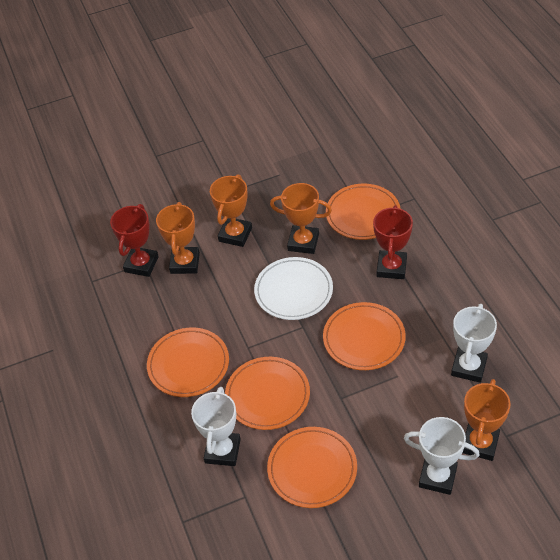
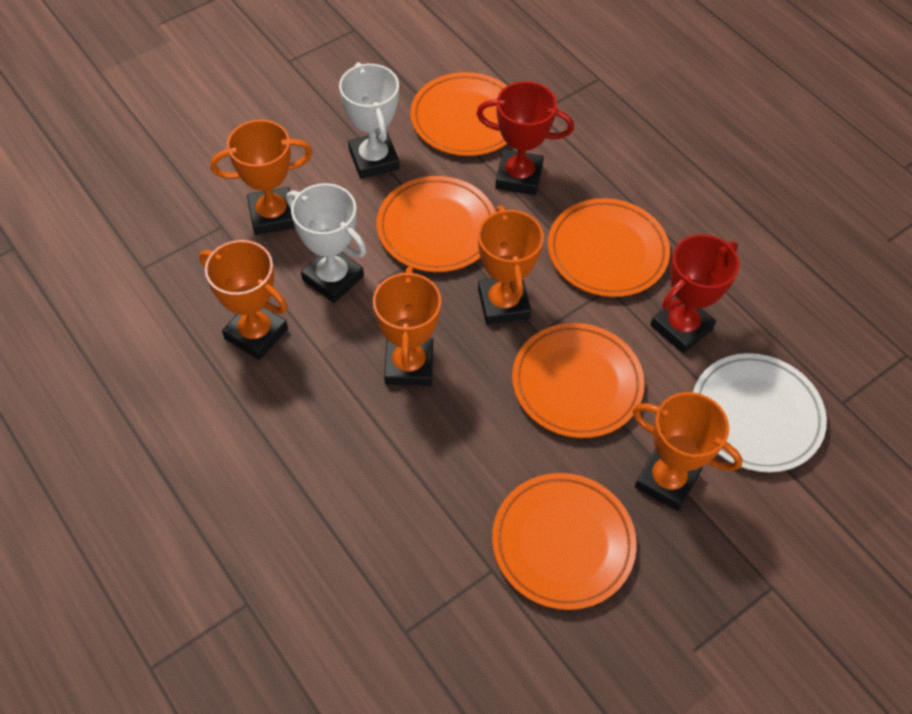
orange trophy: 4 -> 5
white trophy: 3 -> 2

